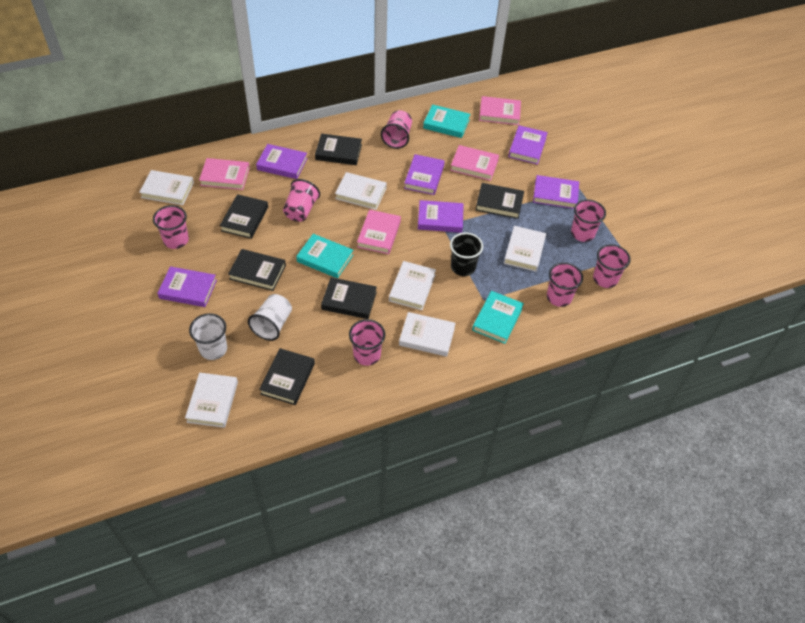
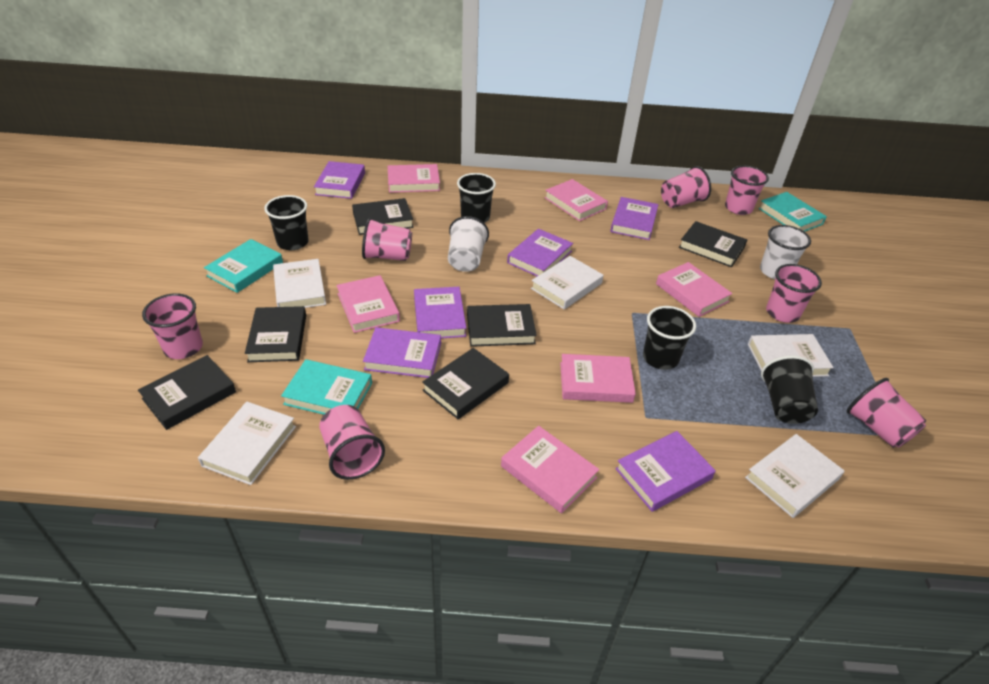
black cup: 1 -> 4
pink book: 4 -> 6
white book: 6 -> 5

